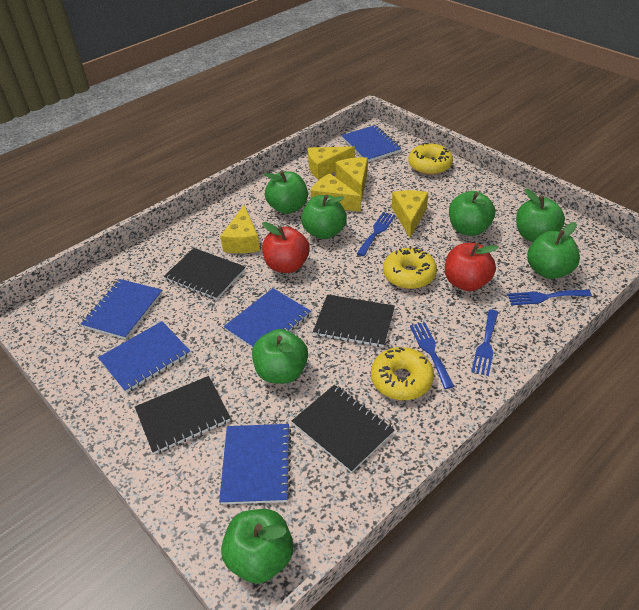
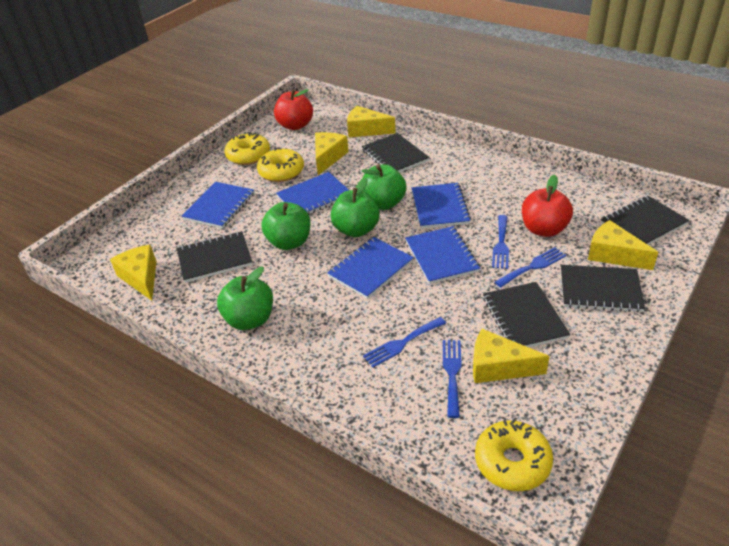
black notebook: 4 -> 5
green apple: 7 -> 4

